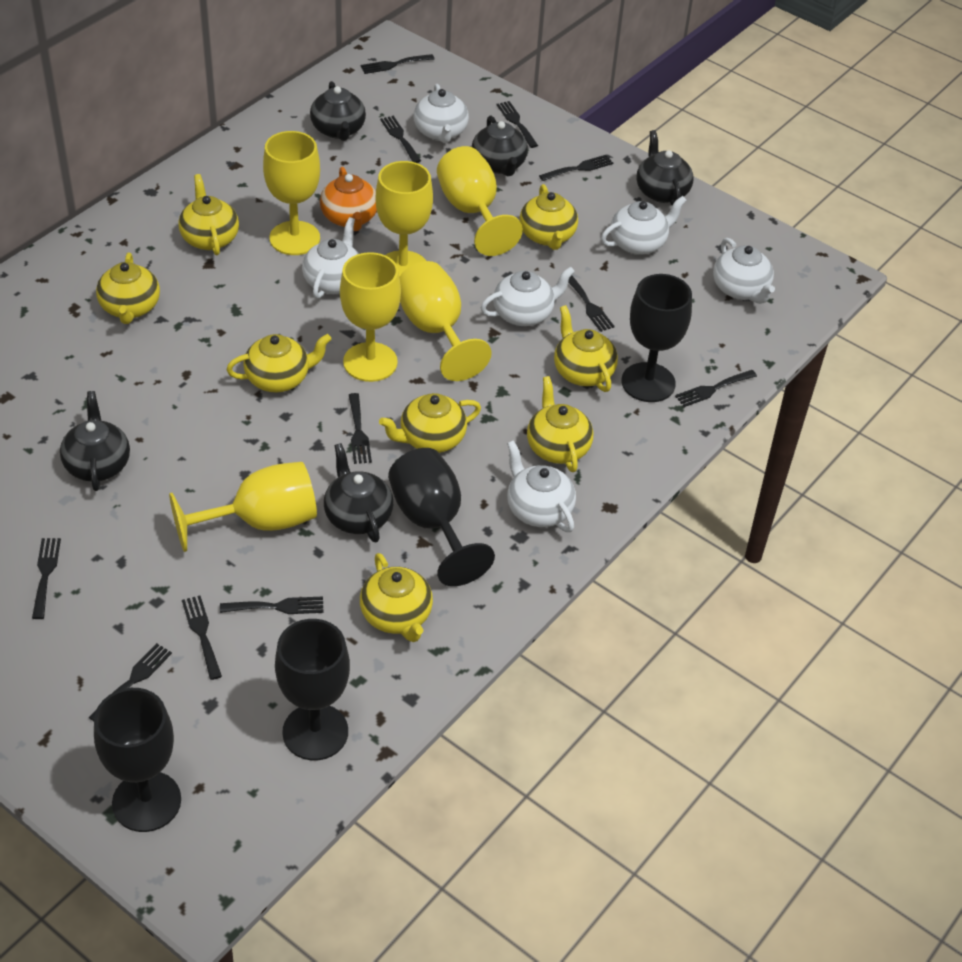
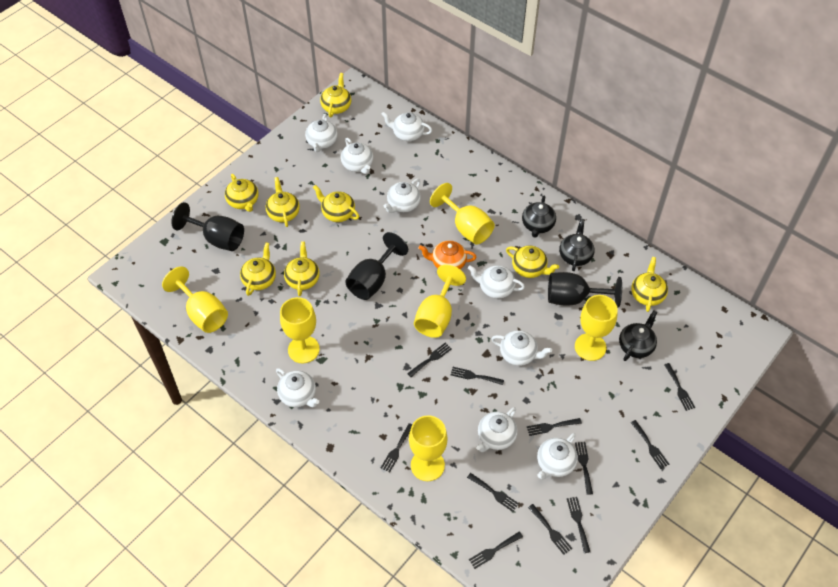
black goblet: 4 -> 3
black teapot: 5 -> 3
white teapot: 6 -> 9

